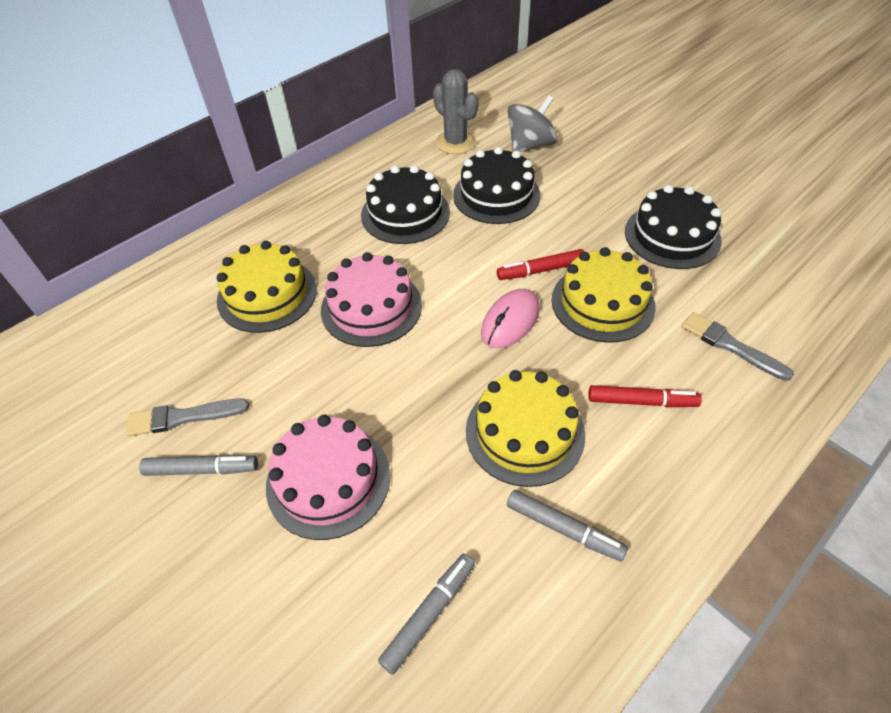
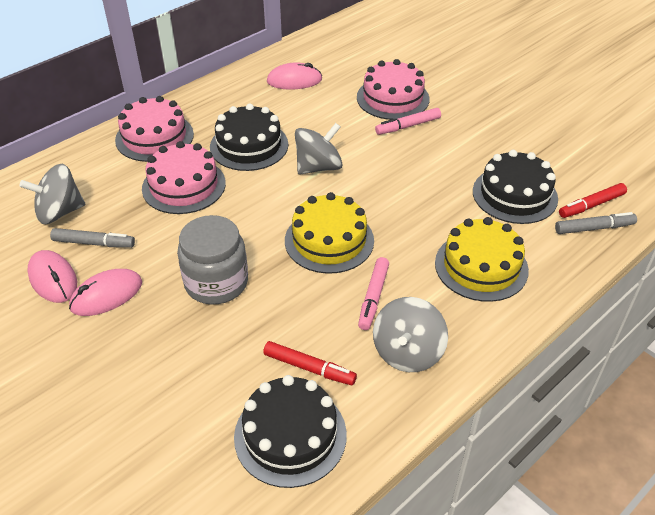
grey brush: 2 -> 0
grey cactus: 1 -> 0
grey jar: 0 -> 1
grey marker: 3 -> 2
grey spinning top: 1 -> 3
pink cake: 2 -> 3
pink marker: 0 -> 2
pink mouse: 1 -> 3
yellow cake: 3 -> 2

